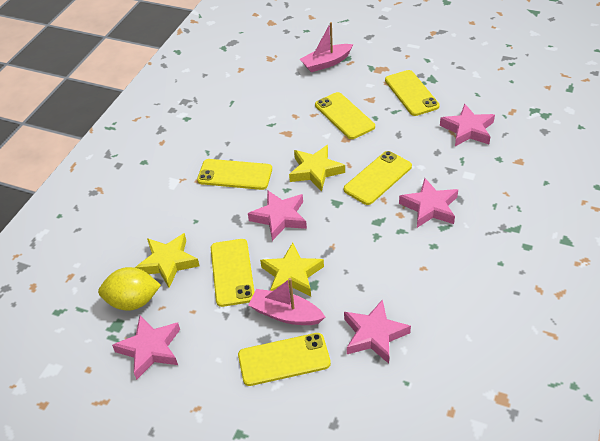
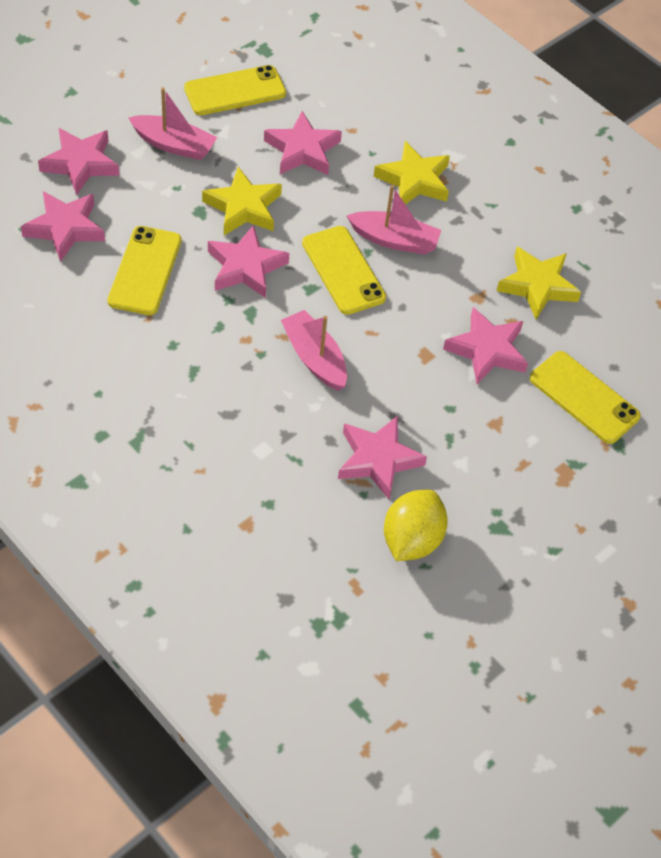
pink boat: 2 -> 3
pink star: 5 -> 6
yellow phone: 6 -> 4

